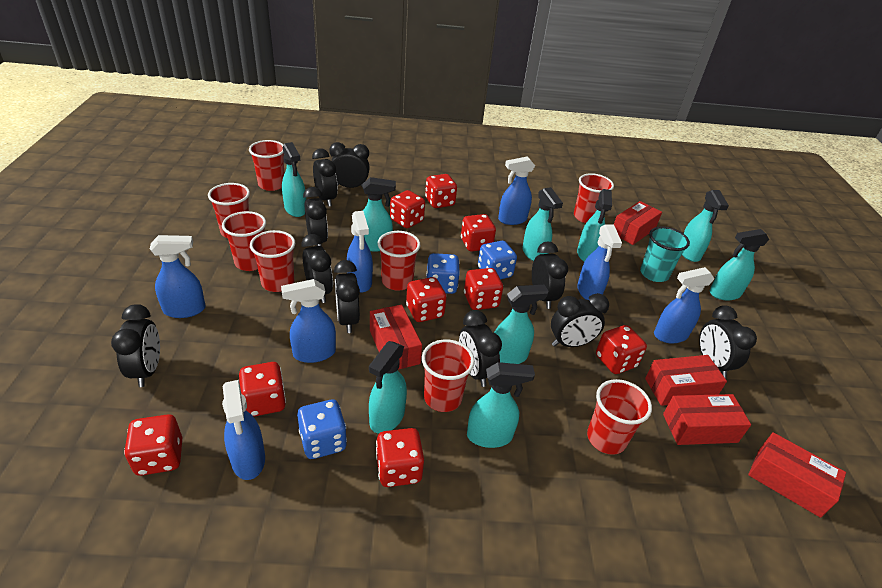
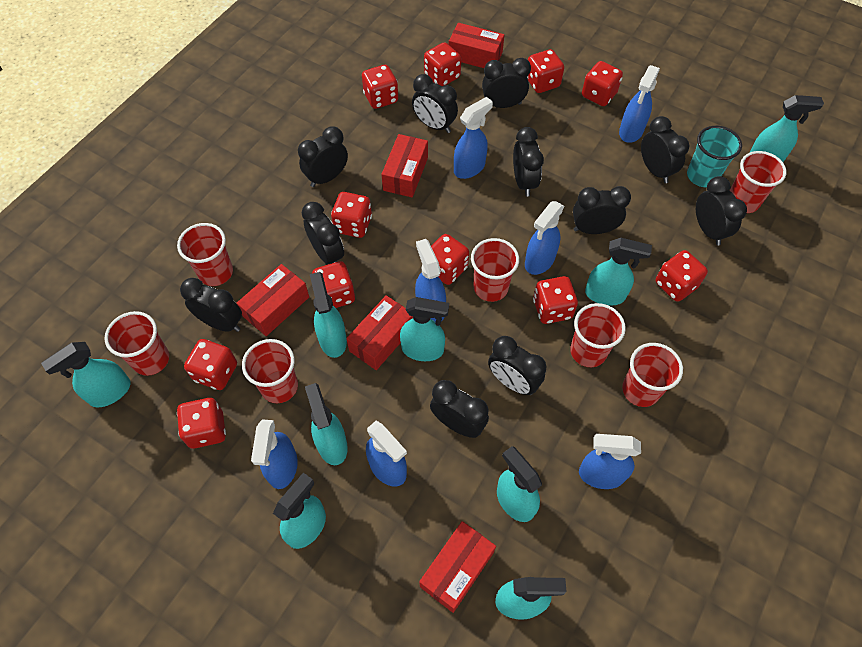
black clock: 10 -> 11
blue dice: 3 -> 0
red cup: 8 -> 7
red dice: 9 -> 11

